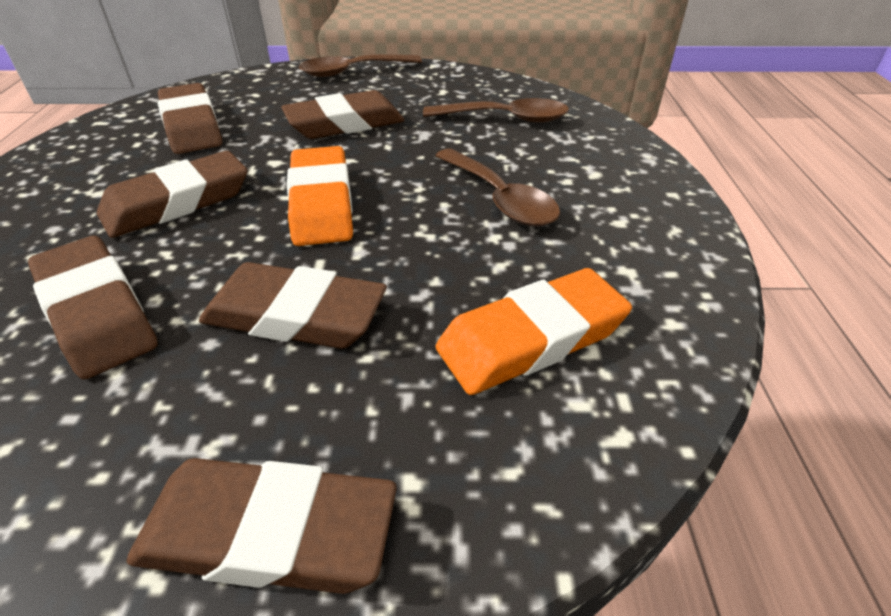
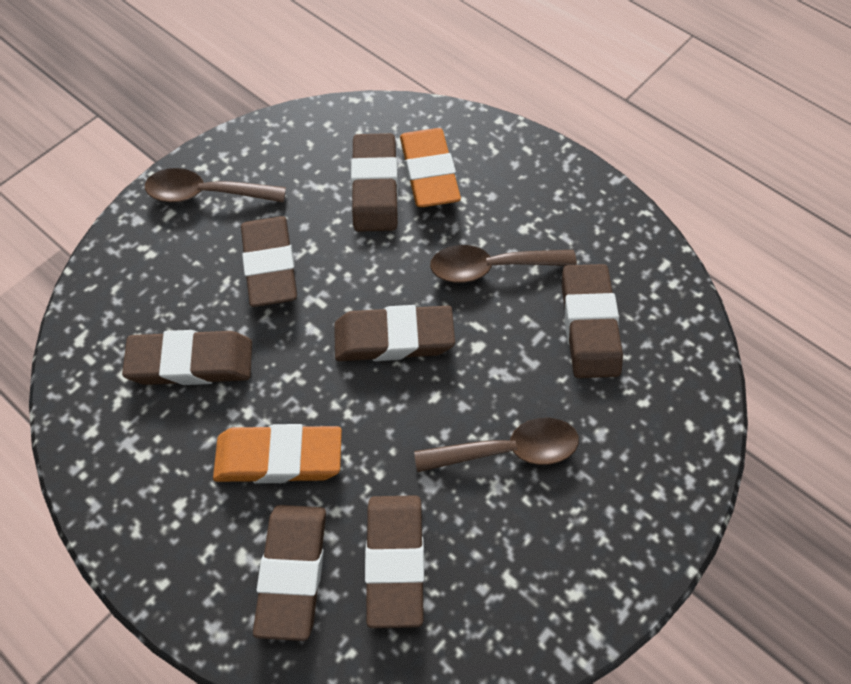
brown eraser: 6 -> 7

